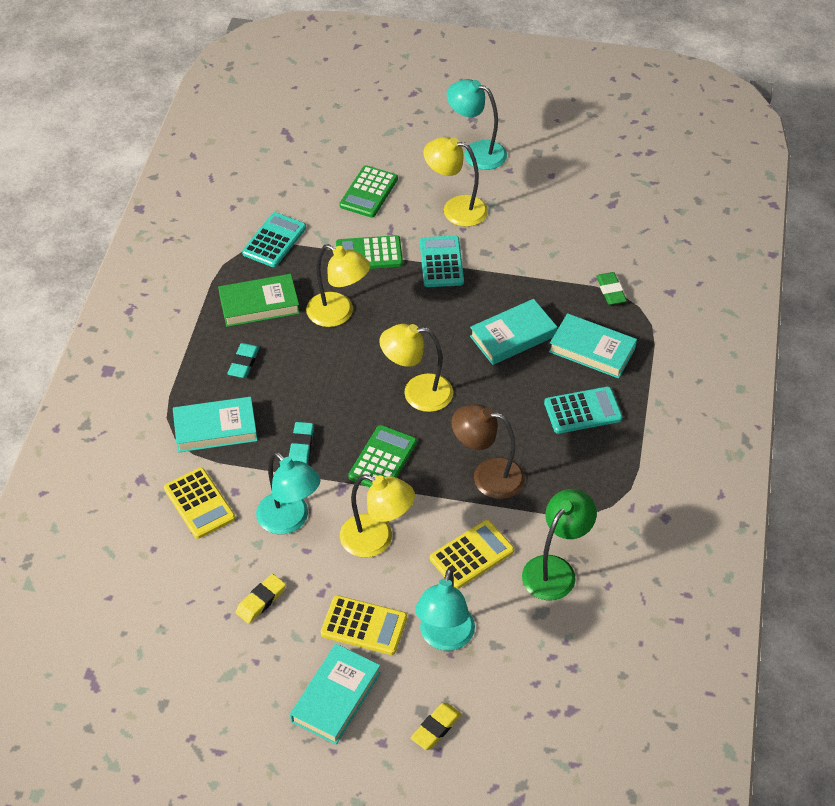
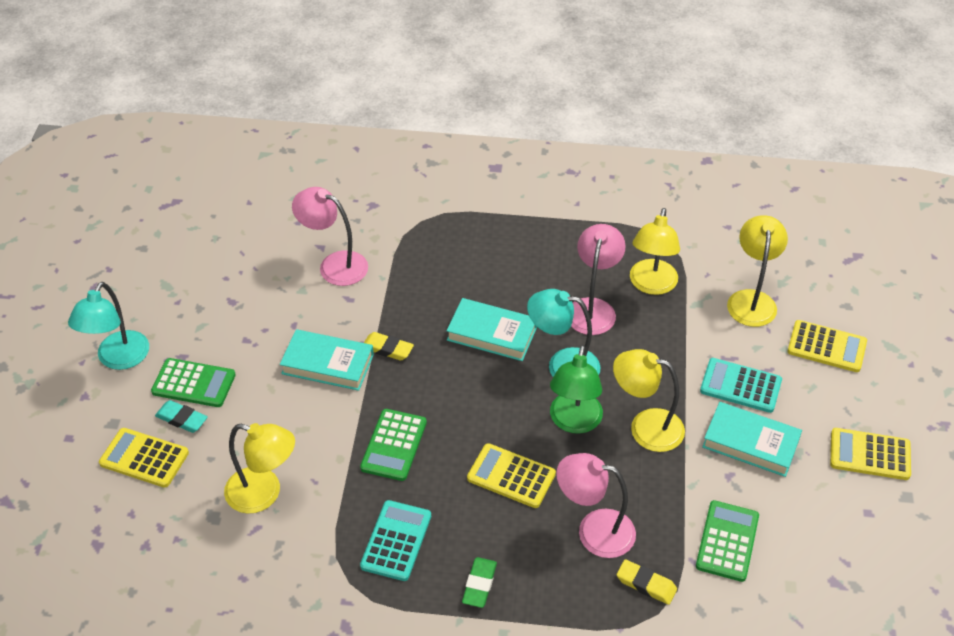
brown lamp: 1 -> 0
green book: 1 -> 0
pink lamp: 0 -> 3
turquoise book: 4 -> 3
turquoise calculator: 3 -> 2
turquoise eraser: 2 -> 1
turquoise lamp: 3 -> 2
yellow calculator: 3 -> 4

